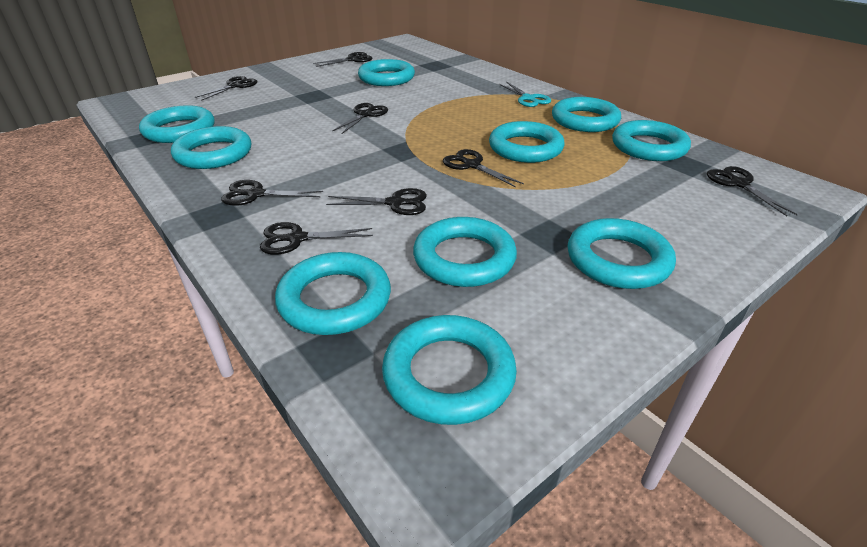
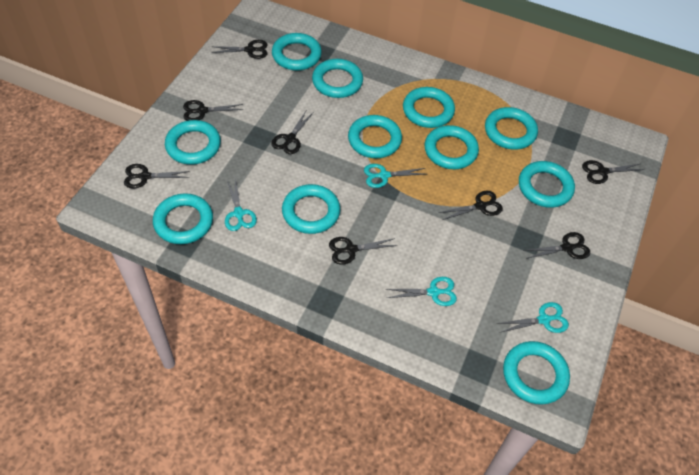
turquoise ring: 10 -> 11
turquoise scissors: 1 -> 4

